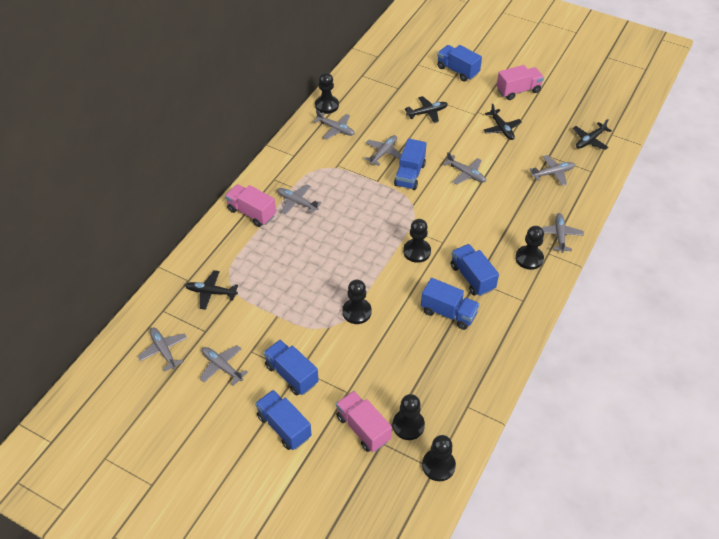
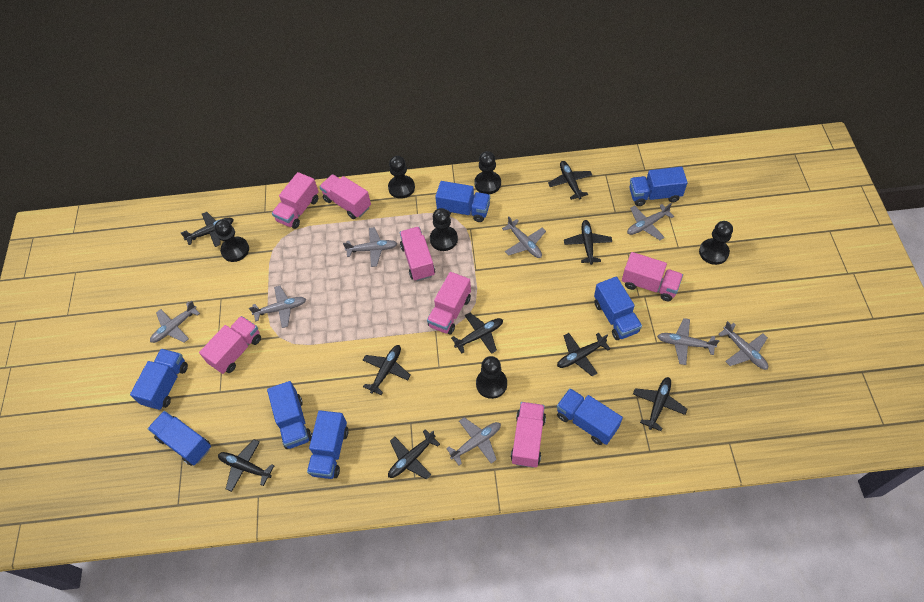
black plane: 4 -> 9
blue truck: 6 -> 8
pink truck: 3 -> 7

